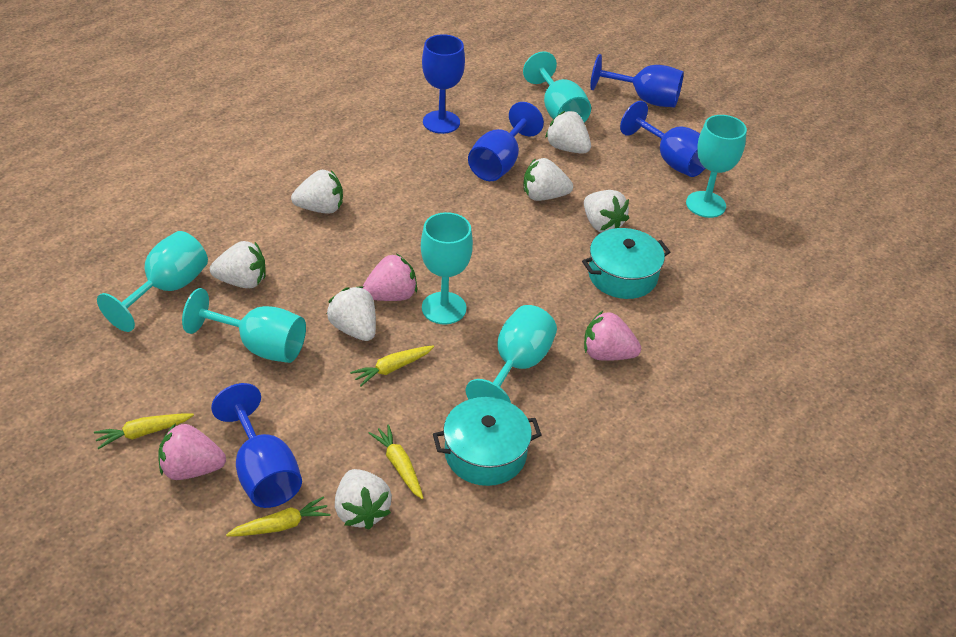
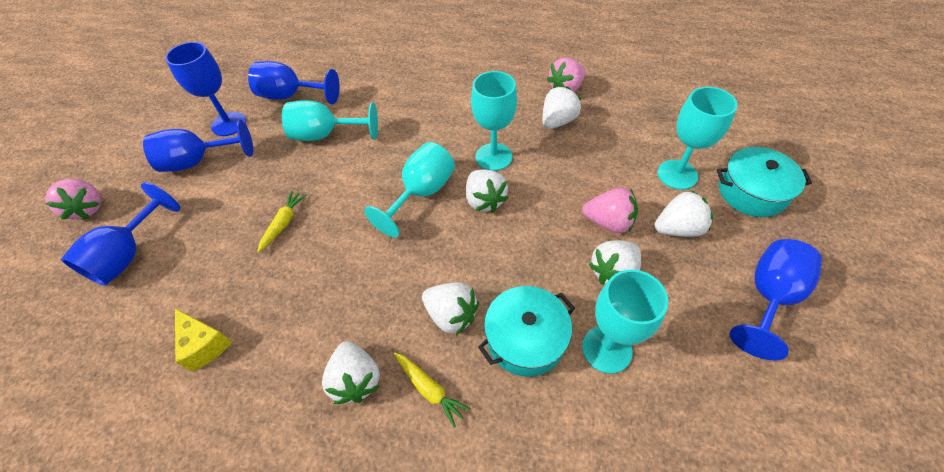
turquoise goblet: 6 -> 5
white strawberry: 7 -> 6
yellow carrot: 4 -> 2
yellow cheese: 0 -> 1

